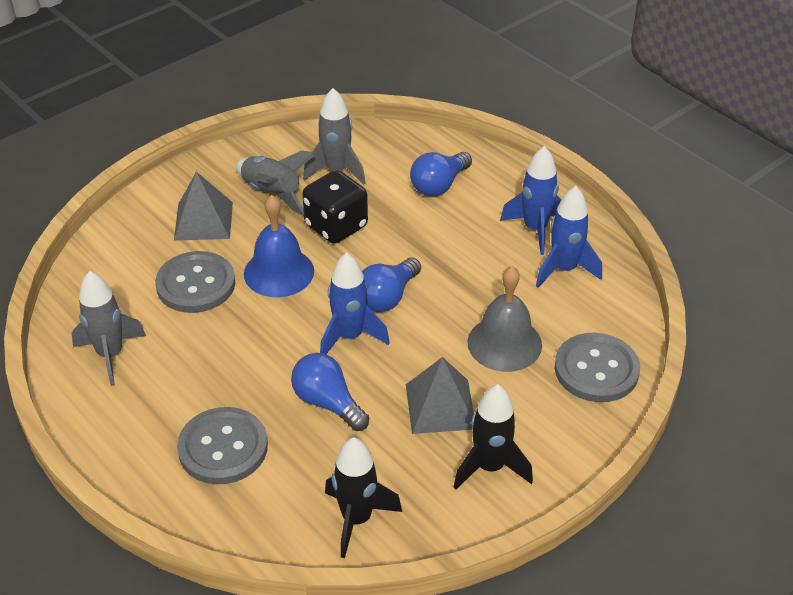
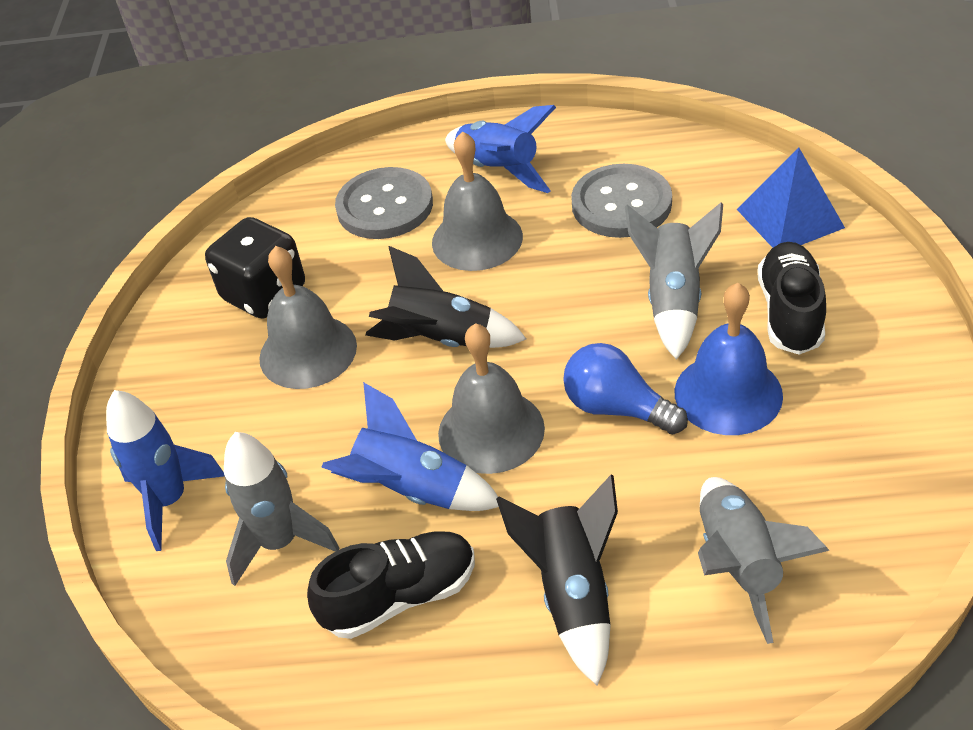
black shoe: 0 -> 2
blue light bulb: 3 -> 1
blue pyramid: 0 -> 1
grey bell: 1 -> 3
grey button: 3 -> 2
grey pyramid: 2 -> 0

